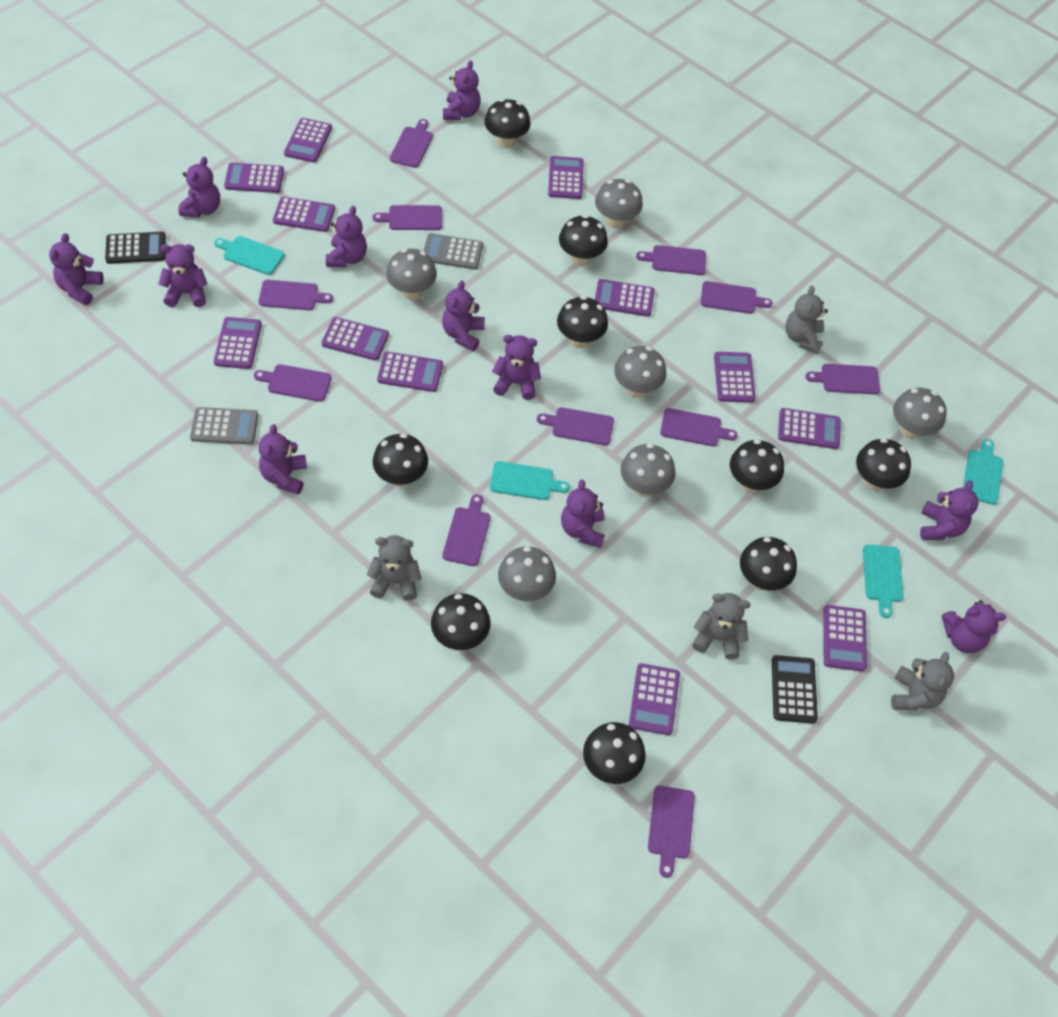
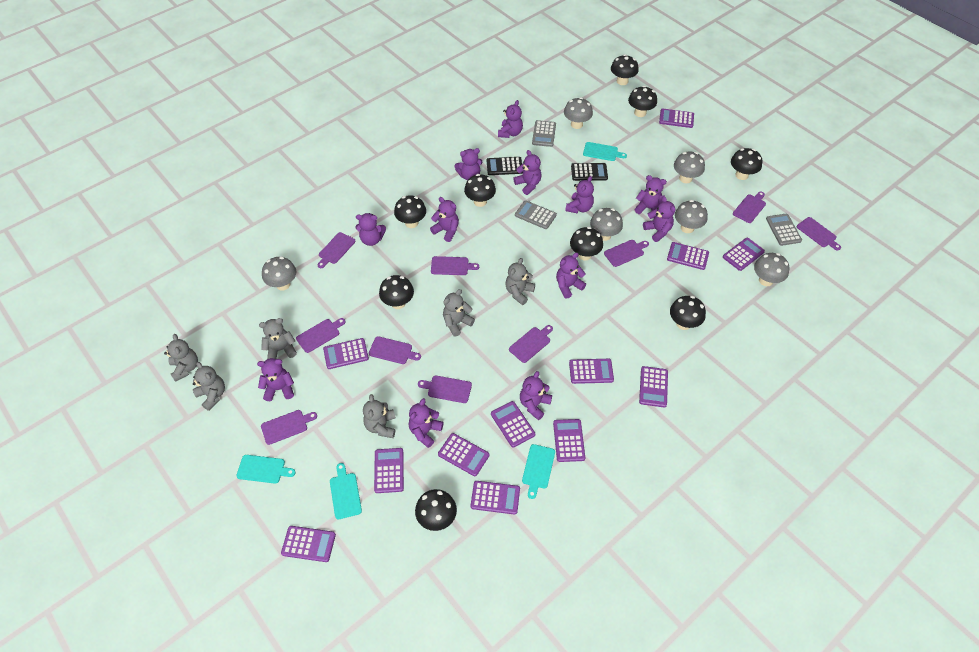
grey calculator: 2 -> 3
grey teddy bear: 4 -> 6
purple cutting board: 11 -> 10
purple teddy bear: 11 -> 12

